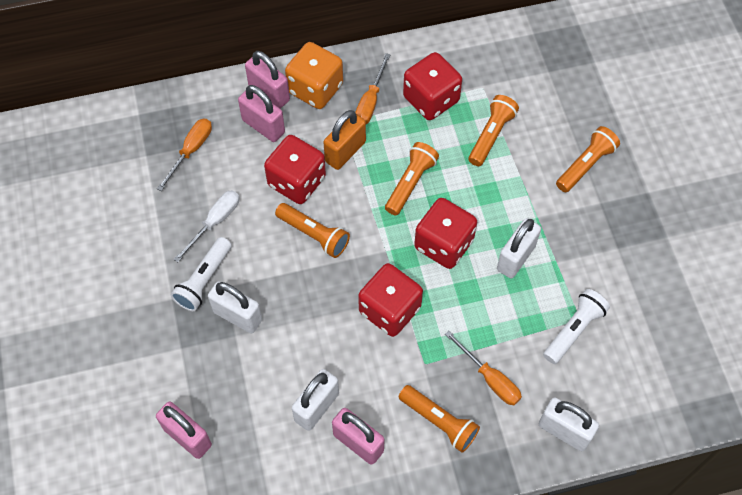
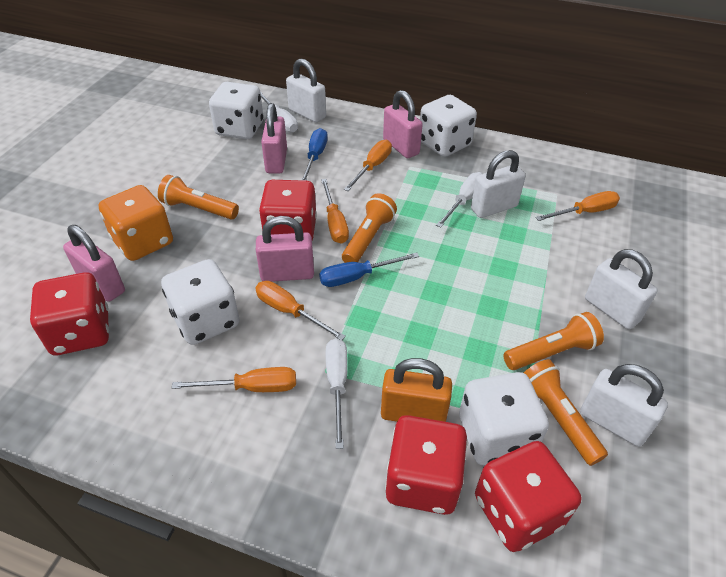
blue screwdriver: 0 -> 2
orange flashlight: 5 -> 4
orange screwdriver: 3 -> 5
white dice: 0 -> 4
white flashlight: 2 -> 0
white screwdriver: 1 -> 3

